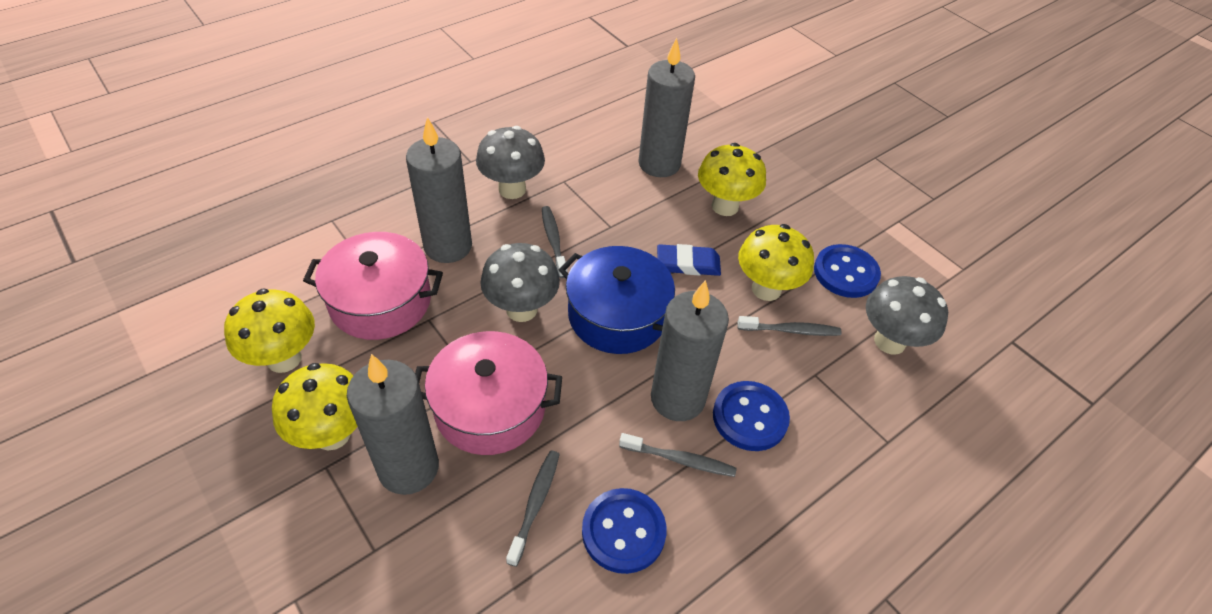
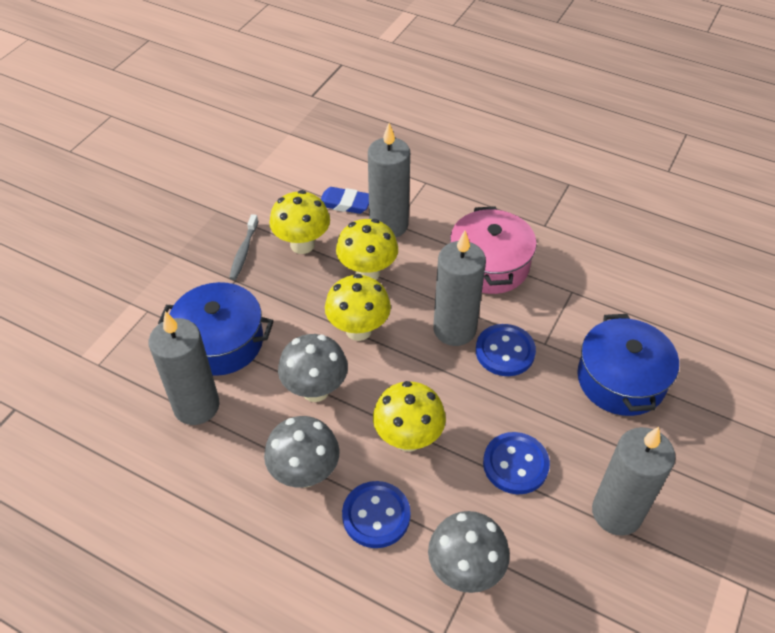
blue pot: 1 -> 2
grey toothbrush: 4 -> 1
pink pot: 2 -> 1

